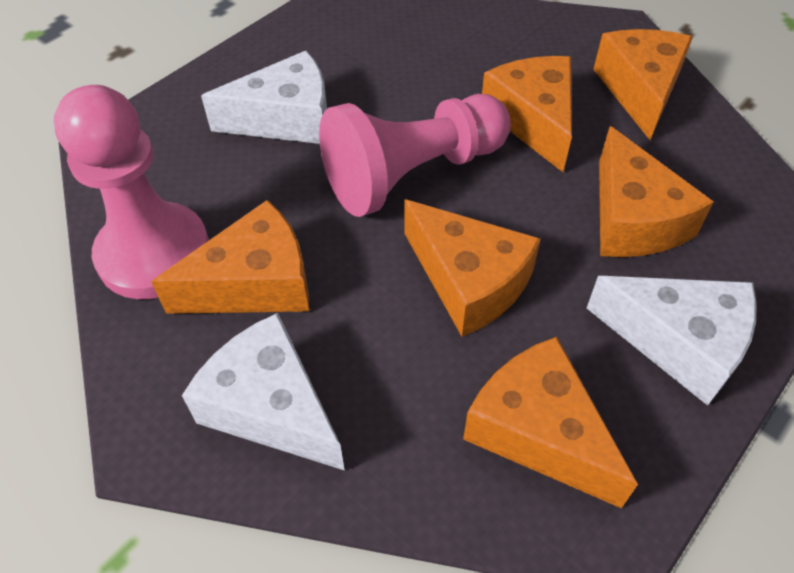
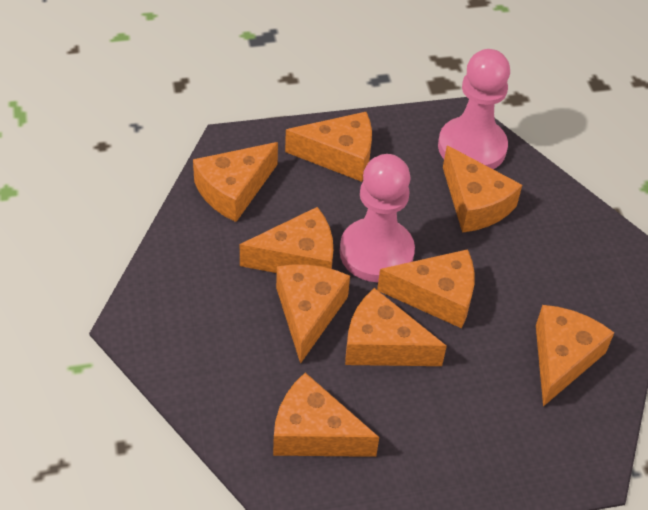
orange cheese: 6 -> 9
white cheese: 3 -> 0

